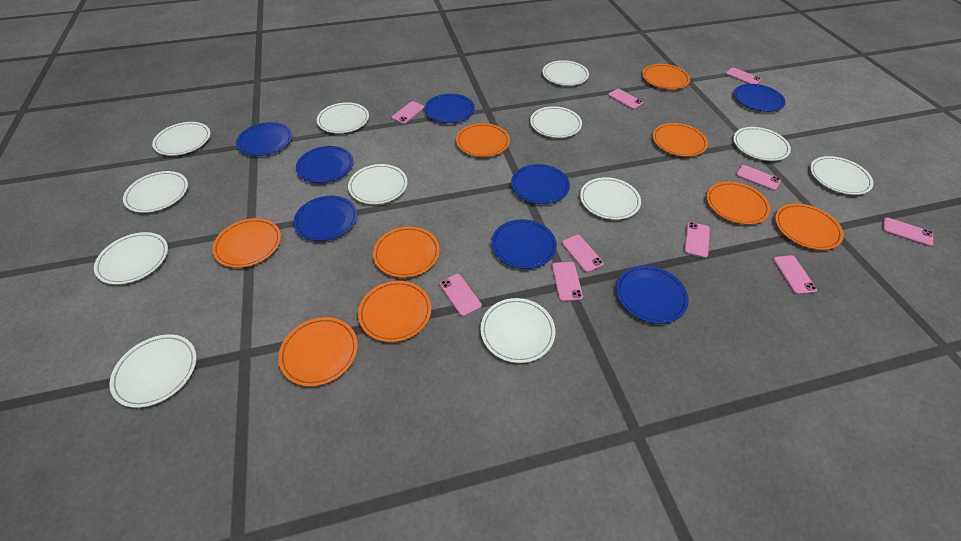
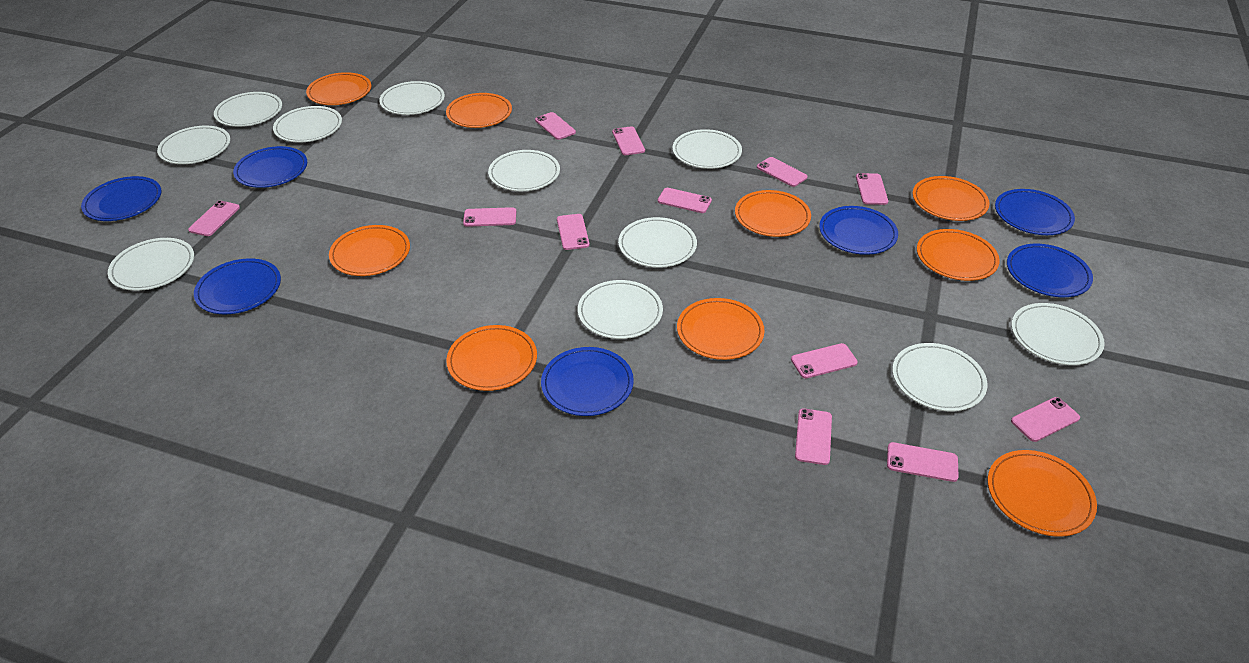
blue plate: 8 -> 7
pink phone: 10 -> 12
white plate: 12 -> 11

